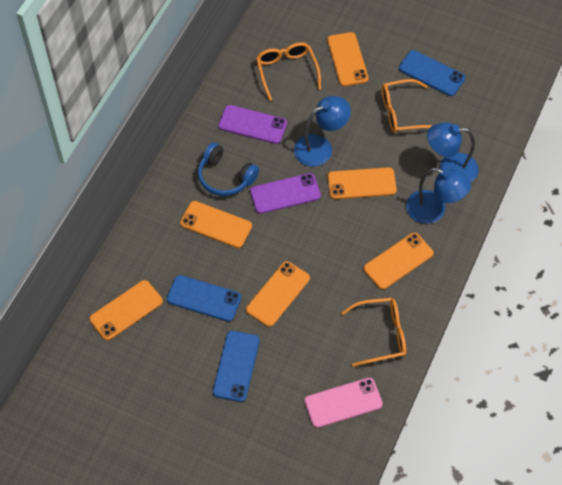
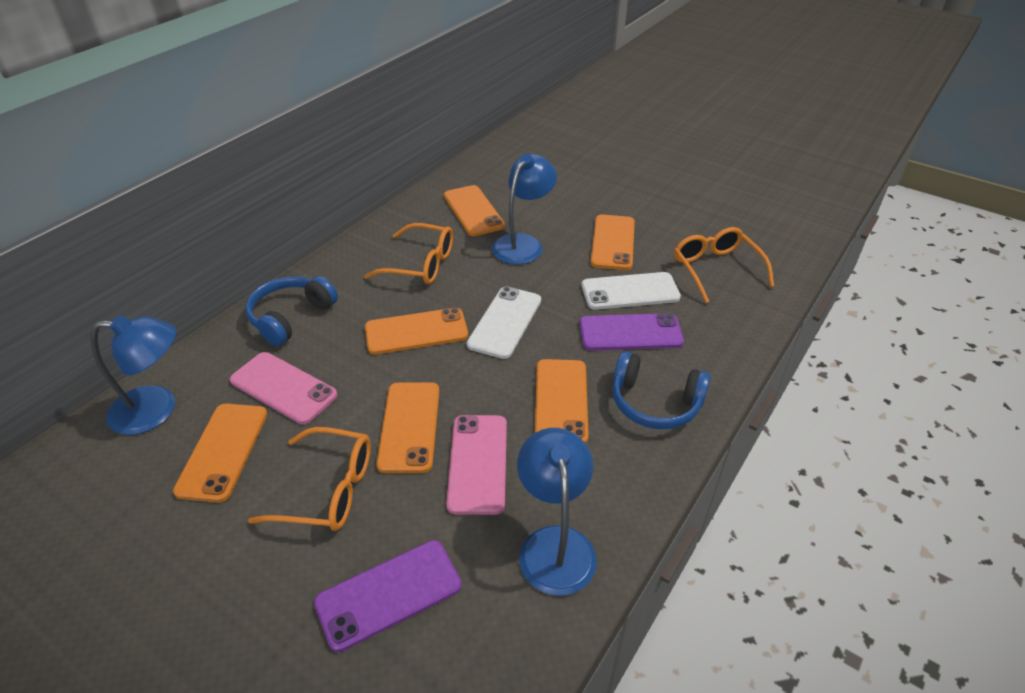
blue headphones: 1 -> 2
blue phone: 3 -> 0
pink phone: 1 -> 2
white phone: 0 -> 2

